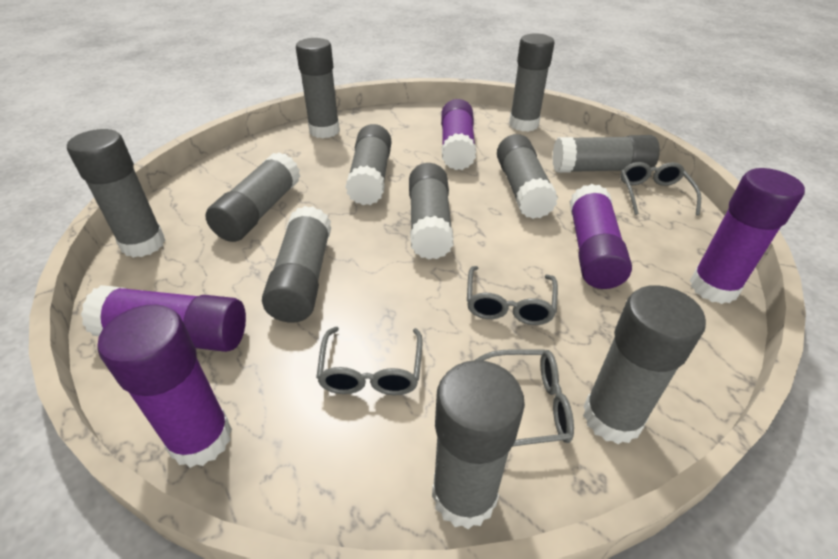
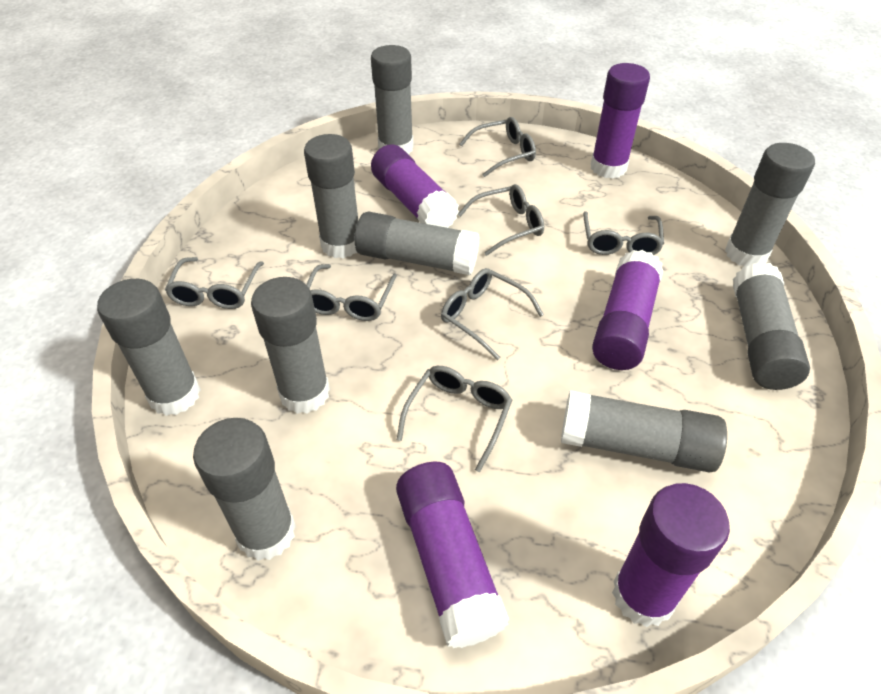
grey glasses: 4 -> 7
grey glue stick: 11 -> 9

